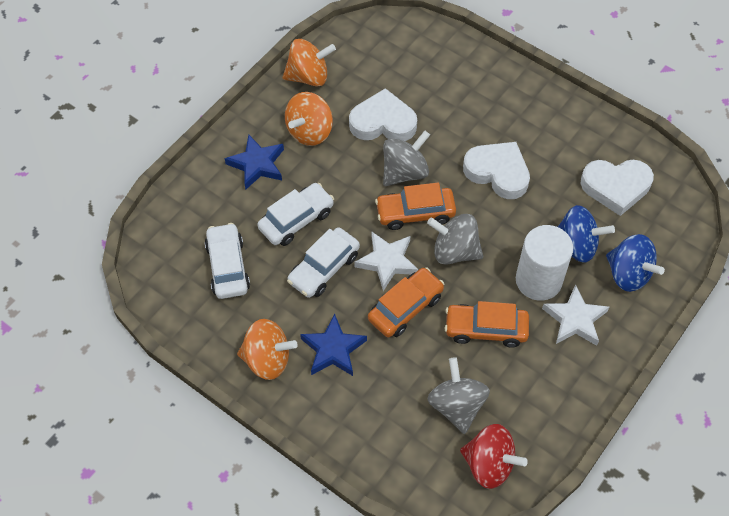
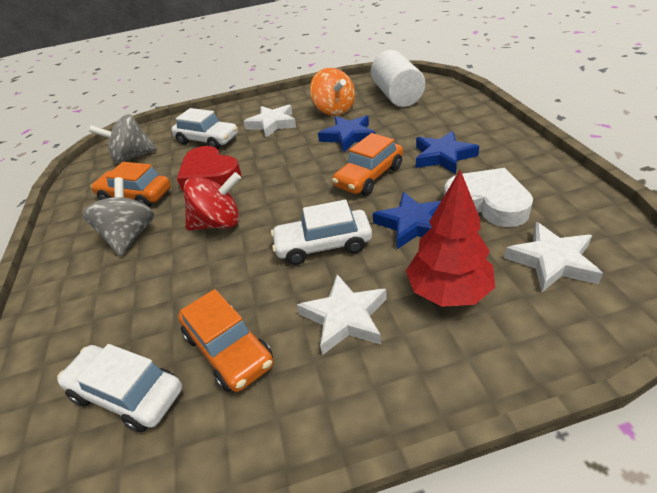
blue spinning top: 2 -> 0
blue star: 2 -> 3
grey spinning top: 3 -> 2
orange spinning top: 3 -> 1
red heart: 0 -> 1
red tree: 0 -> 1
white heart: 3 -> 1
white star: 2 -> 3

